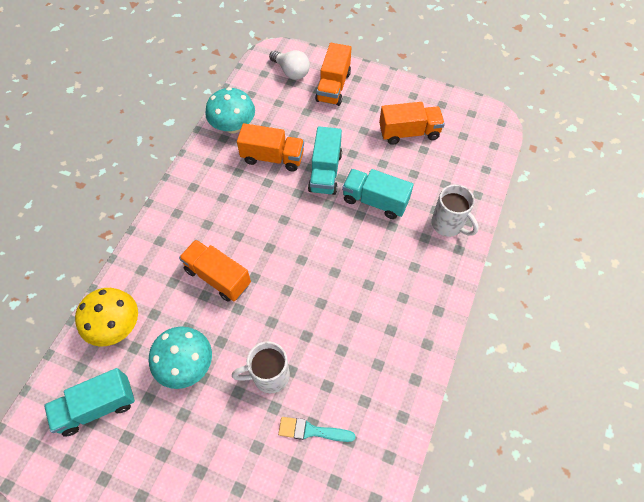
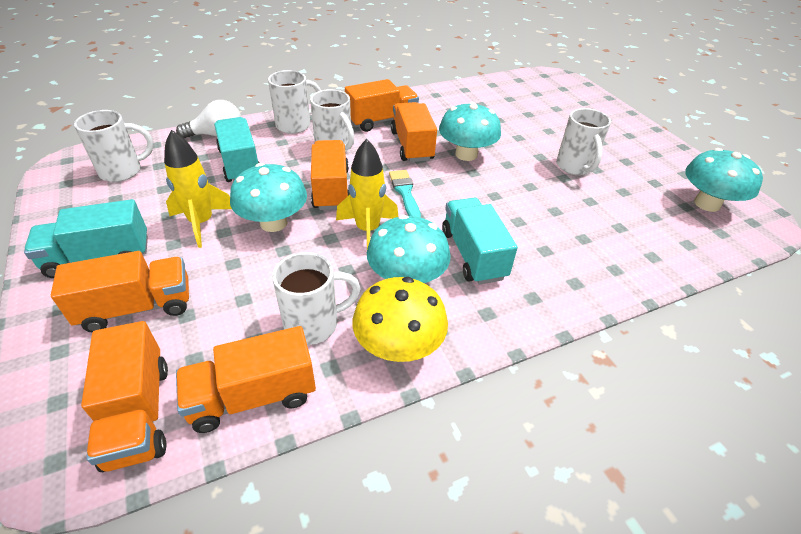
orange truck: 4 -> 6
turquoise mushroom: 2 -> 4
white mug: 2 -> 5
yellow rocket: 0 -> 2

